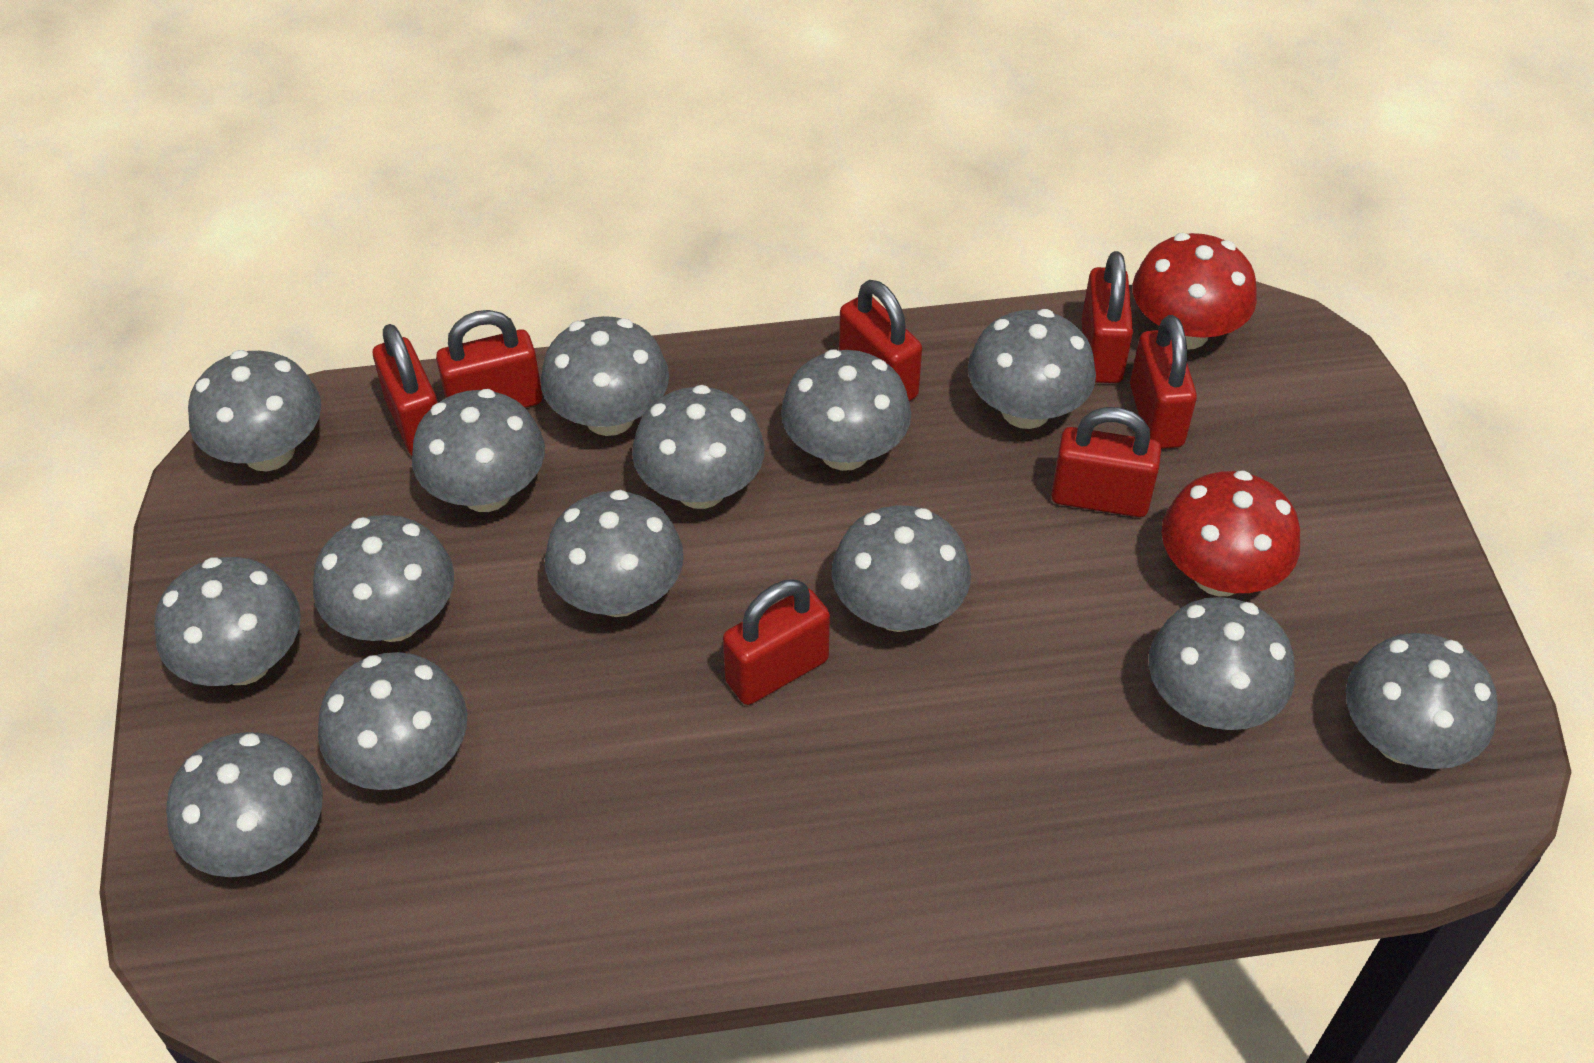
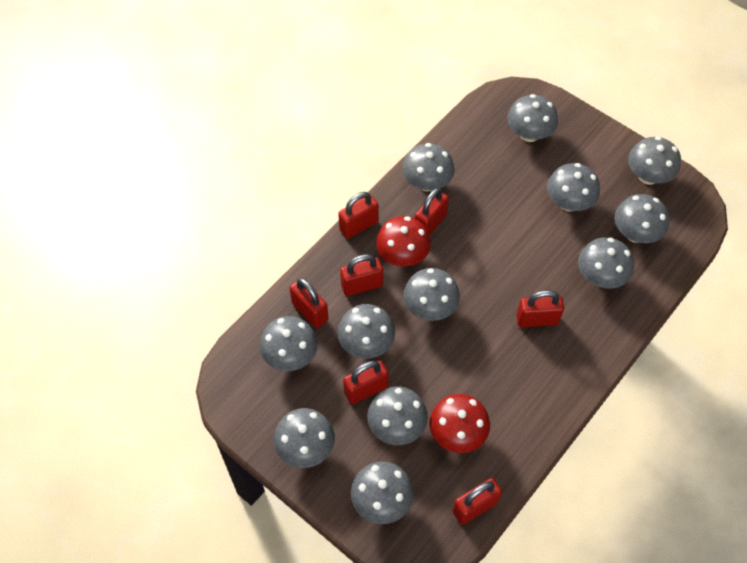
grey mushroom: 14 -> 12

